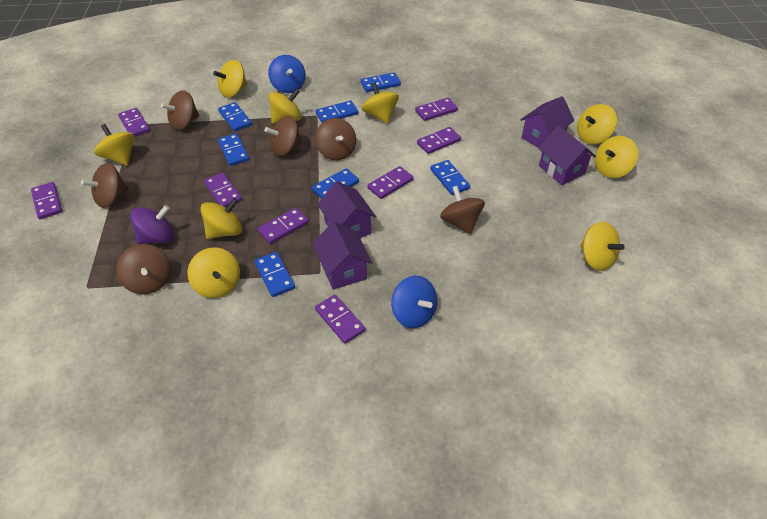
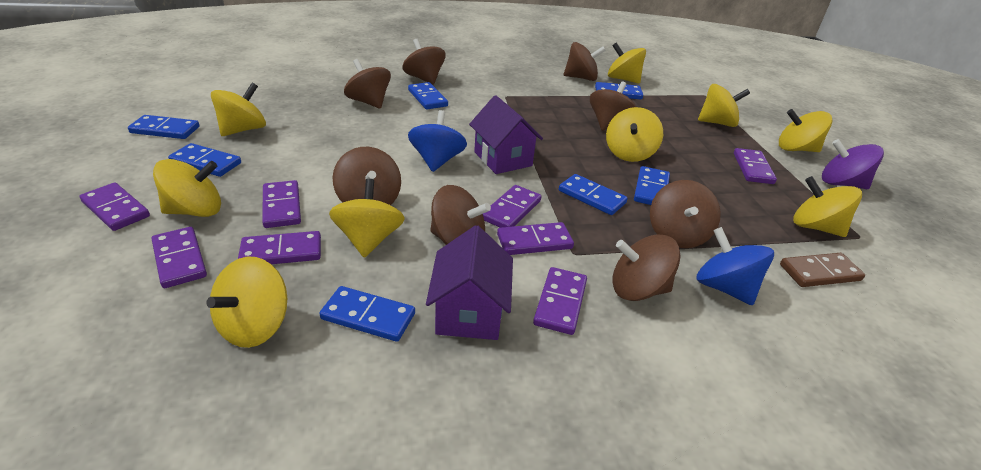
brown domino: 0 -> 1
brown spinning top: 6 -> 8
purple house: 4 -> 2

